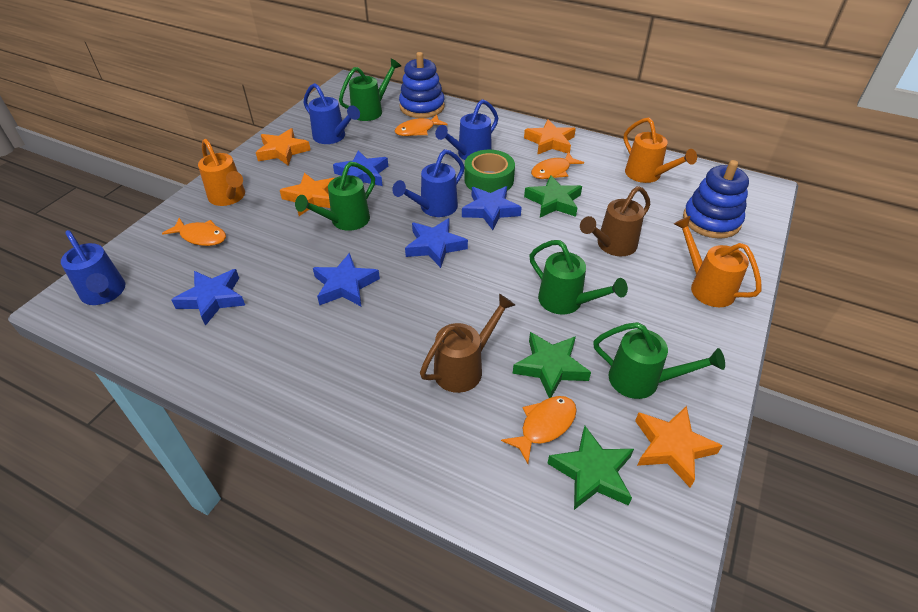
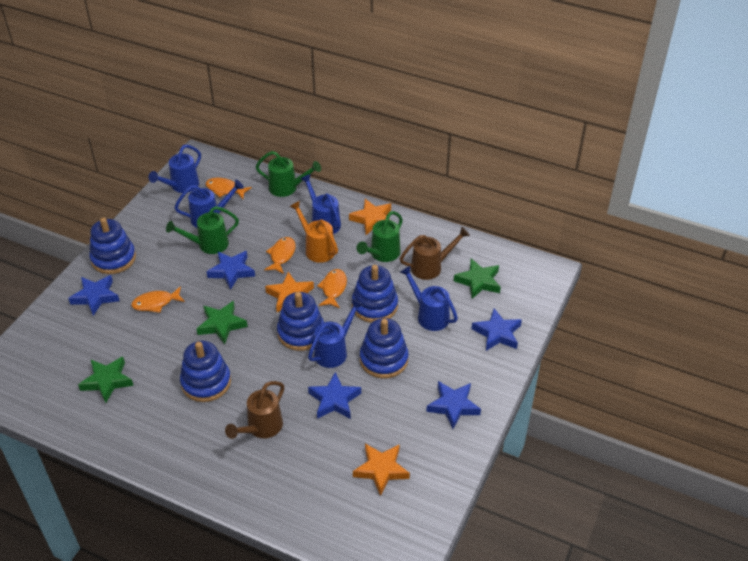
blue stacking toy: 2 -> 5
blue watering can: 4 -> 5
green tape: 1 -> 0
green watering can: 4 -> 3
orange star: 4 -> 3
orange watering can: 3 -> 1

